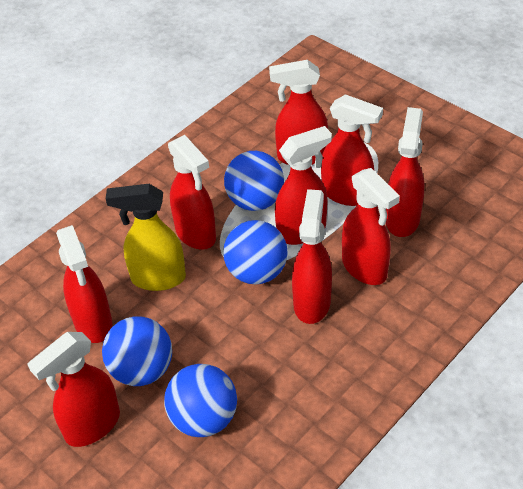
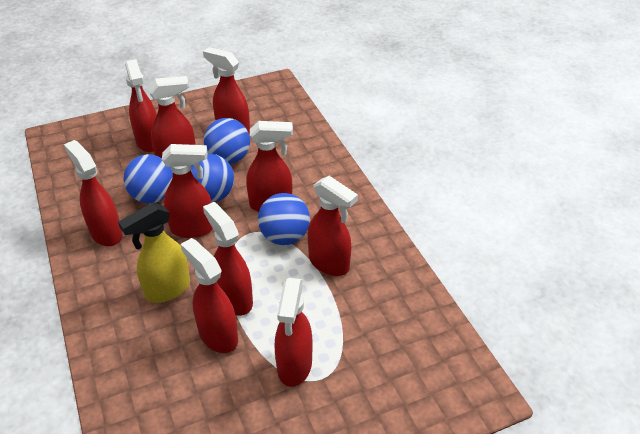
red spray bottle: 9 -> 10

